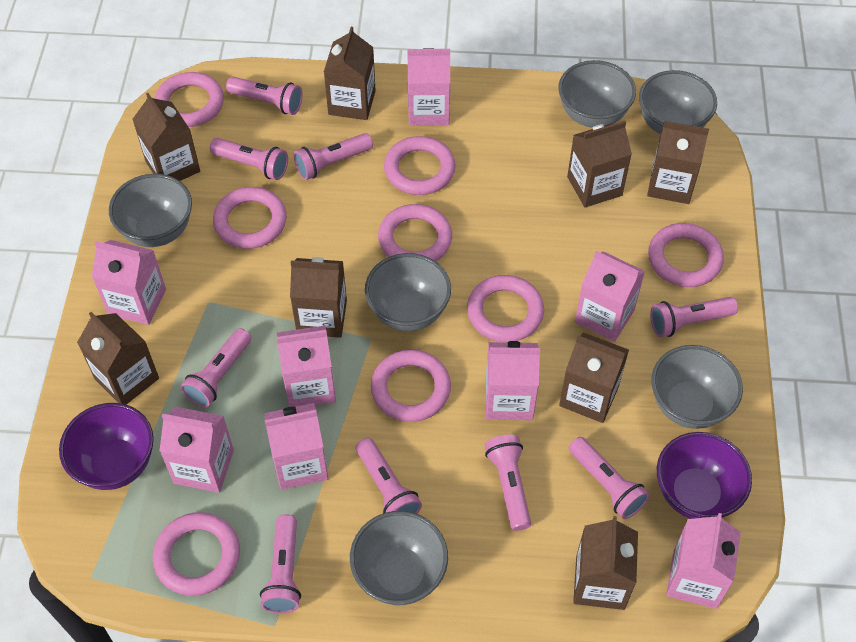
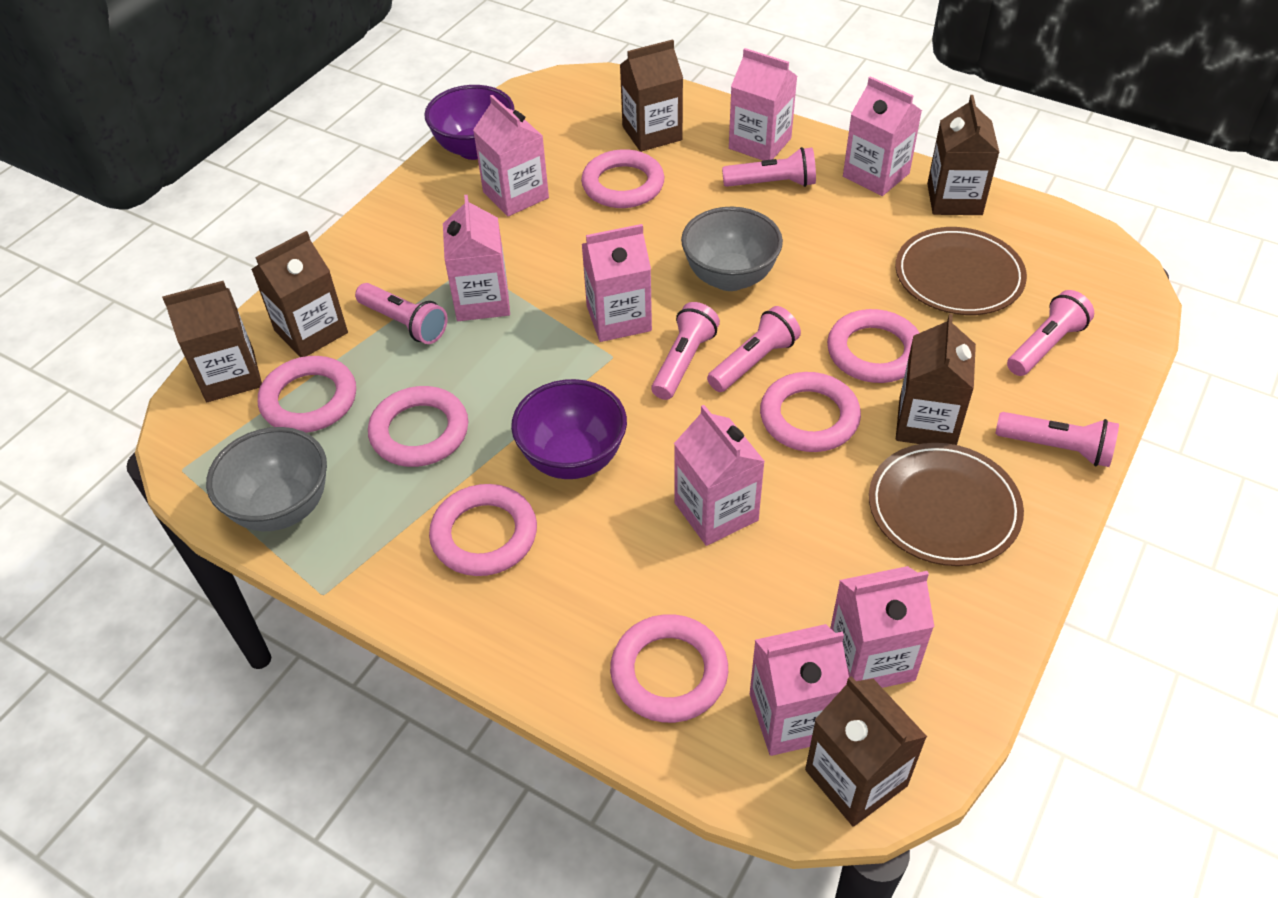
brown carton: 8 -> 6
brown plate: 0 -> 2
grey bowl: 6 -> 2
pink flashlight: 9 -> 6
pink ring: 8 -> 7

